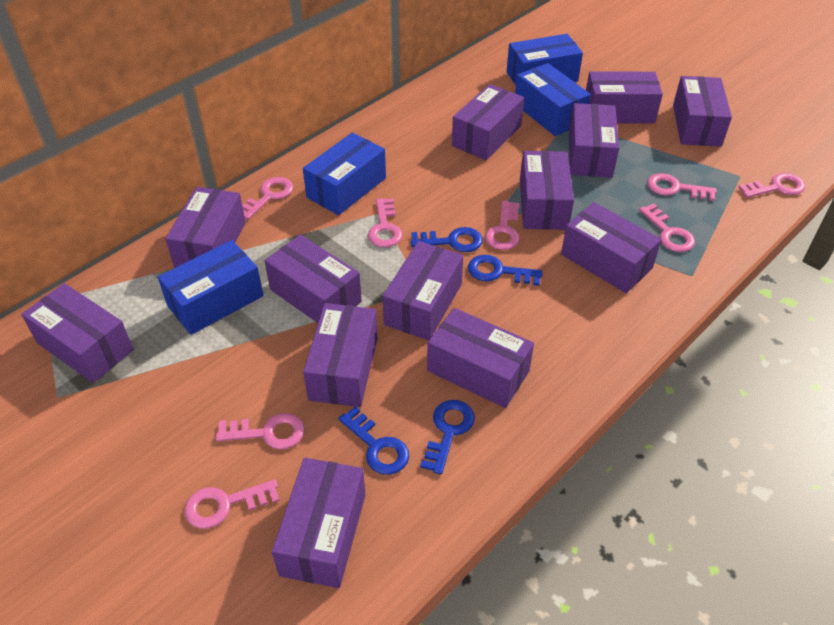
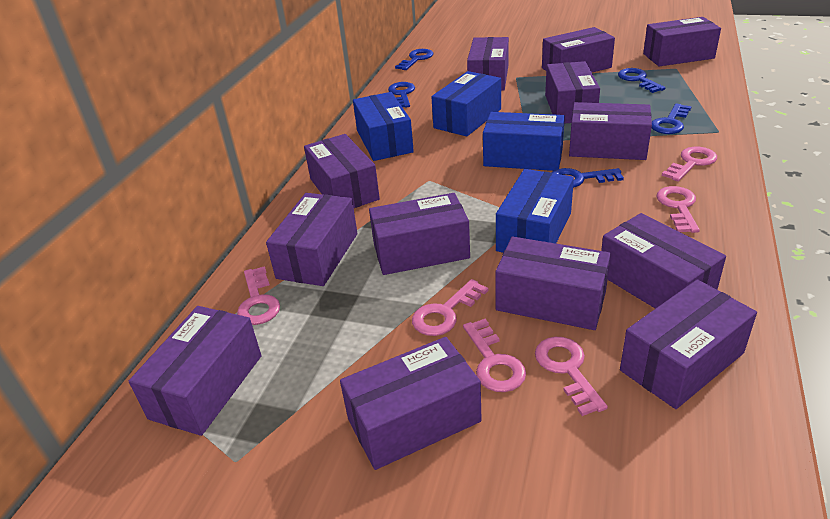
blue key: 4 -> 5
pink key: 8 -> 6

